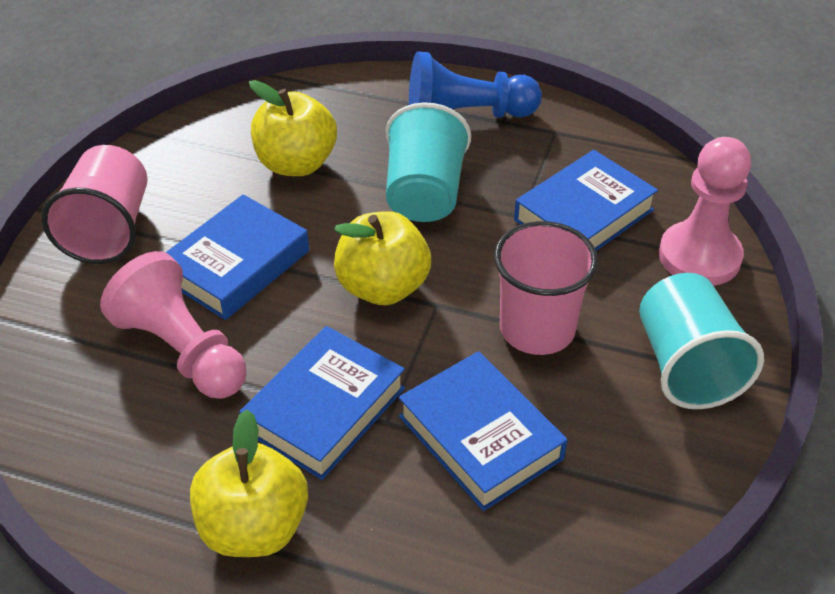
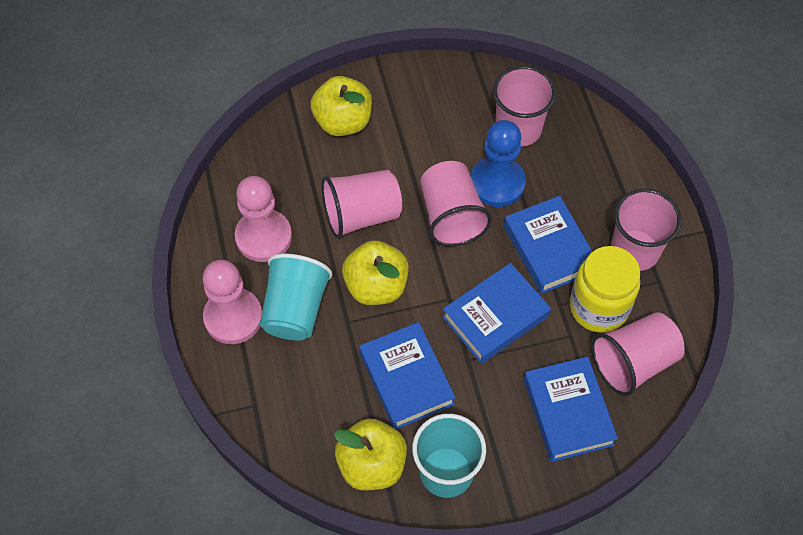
pink cup: 2 -> 5
yellow jar: 0 -> 1

